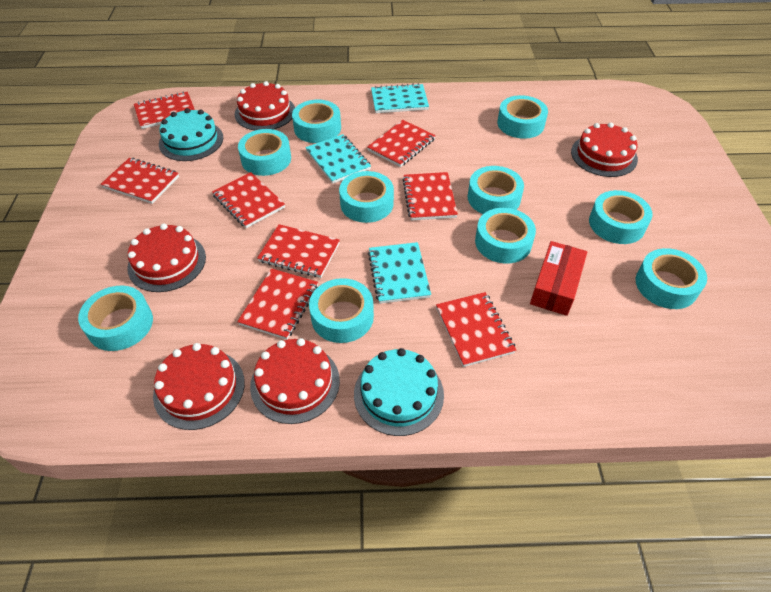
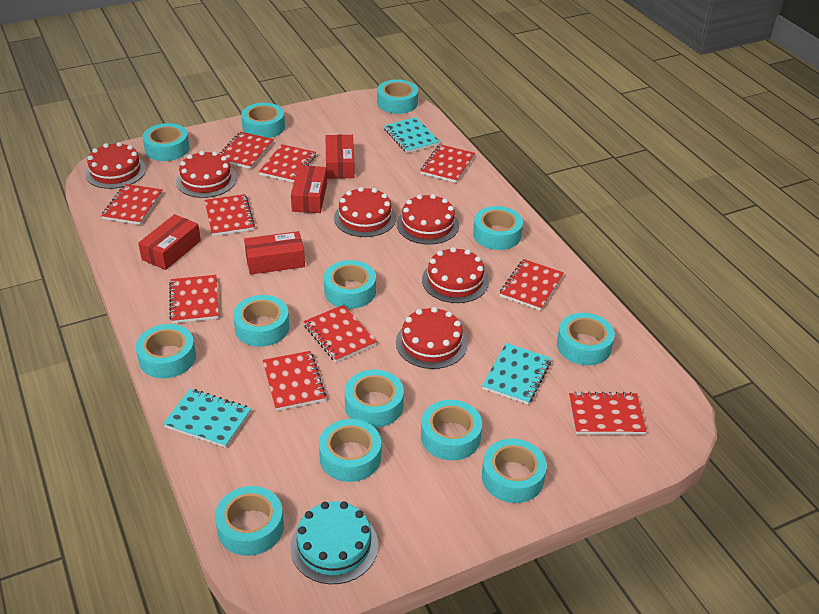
red box: 1 -> 4
red cake: 5 -> 6
red notebook: 8 -> 10
turquoise cake: 2 -> 1
turquoise tape: 10 -> 13

